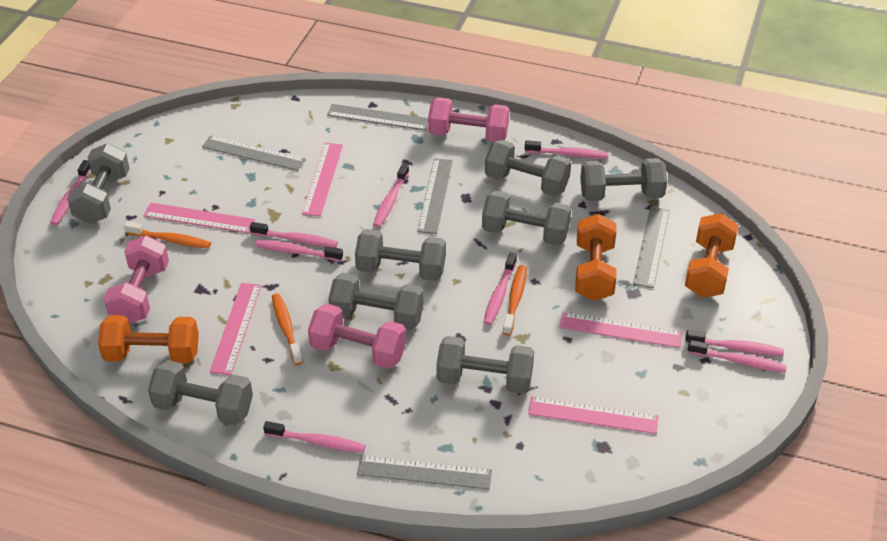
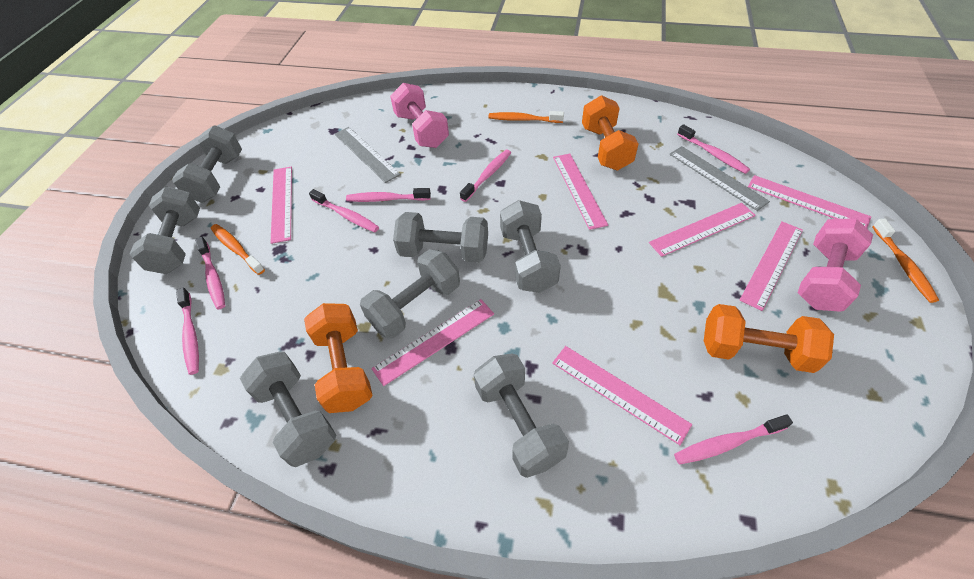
grey dumbbell: 8 -> 7
grey ruler: 5 -> 2
pink dumbbell: 3 -> 2
pink ruler: 5 -> 7
pink toothbrush: 9 -> 7

